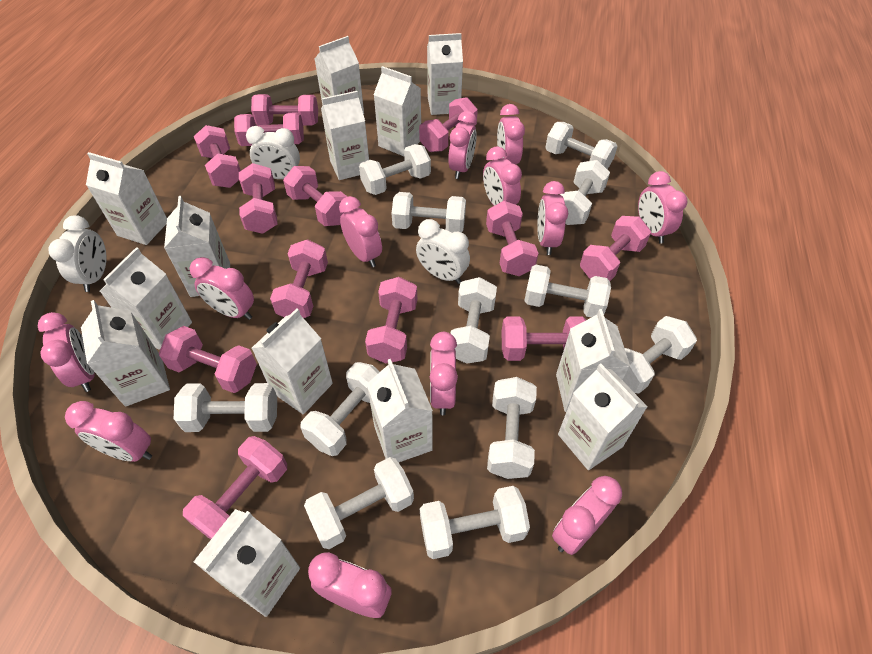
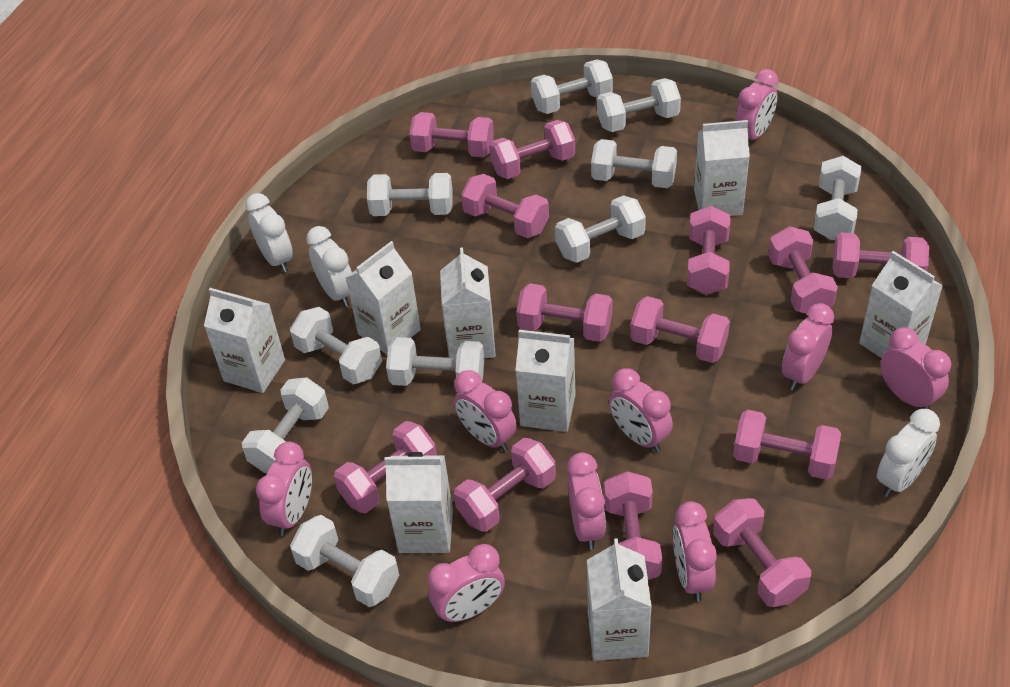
pink clock: 12 -> 9
white carton: 13 -> 8
white dumbbell: 12 -> 10

